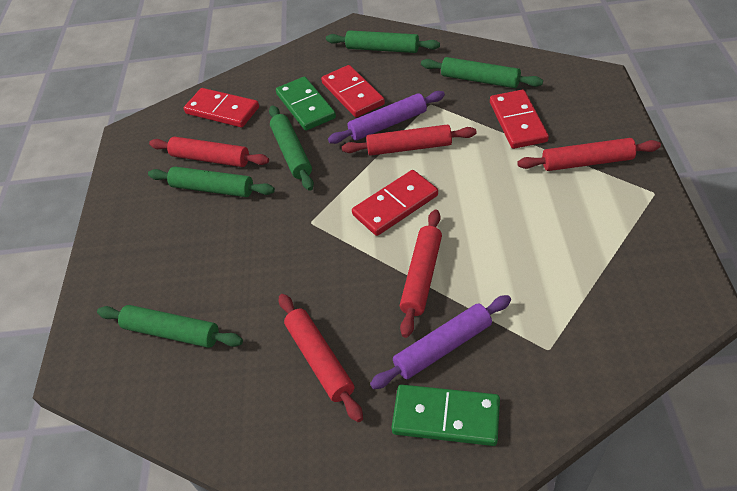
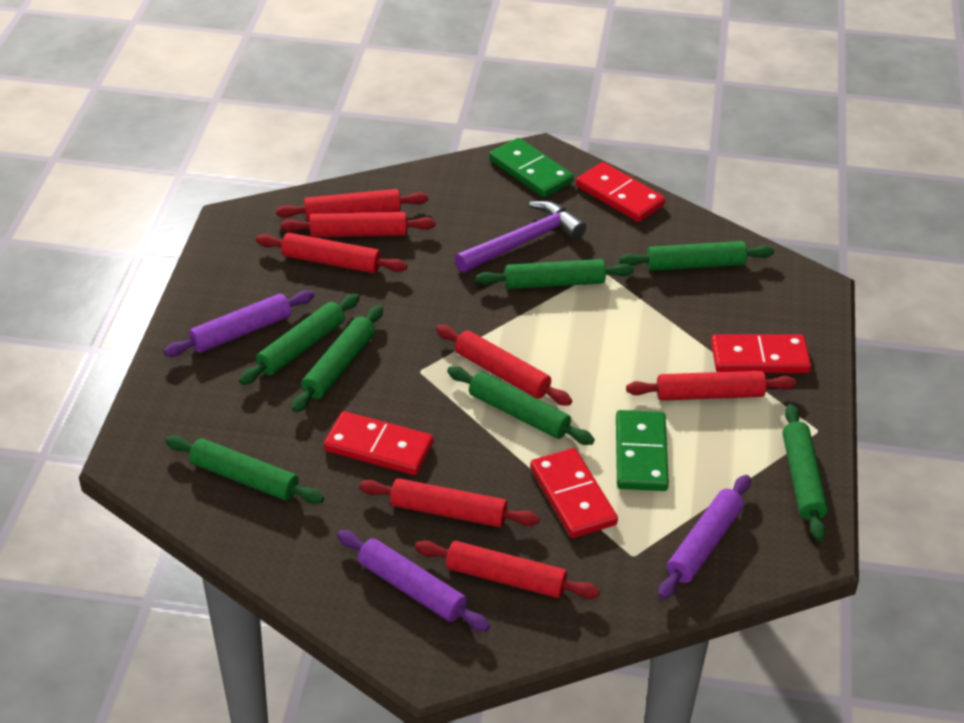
green rolling pin: 5 -> 7
purple hammer: 0 -> 1
purple rolling pin: 2 -> 3
red rolling pin: 5 -> 7

